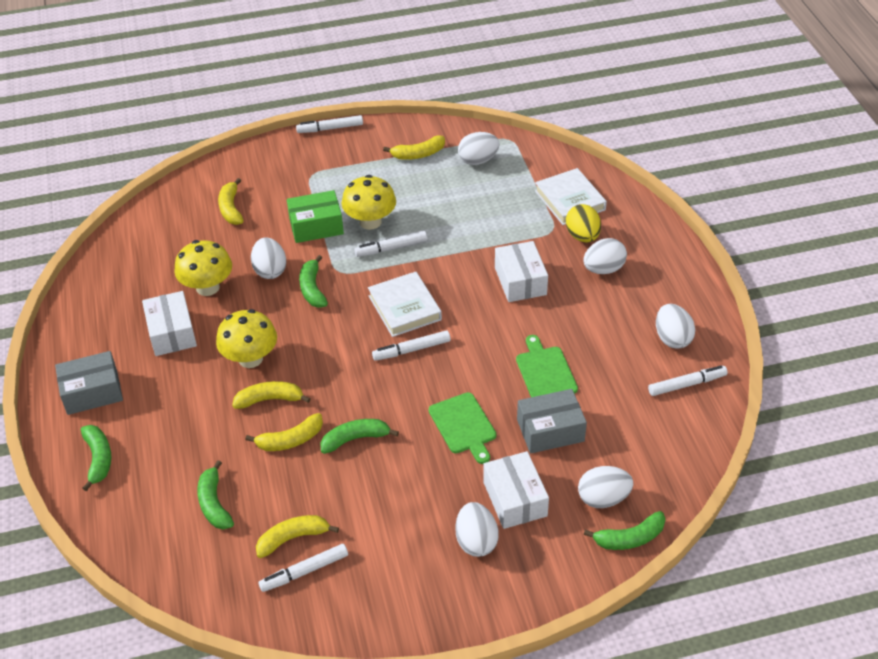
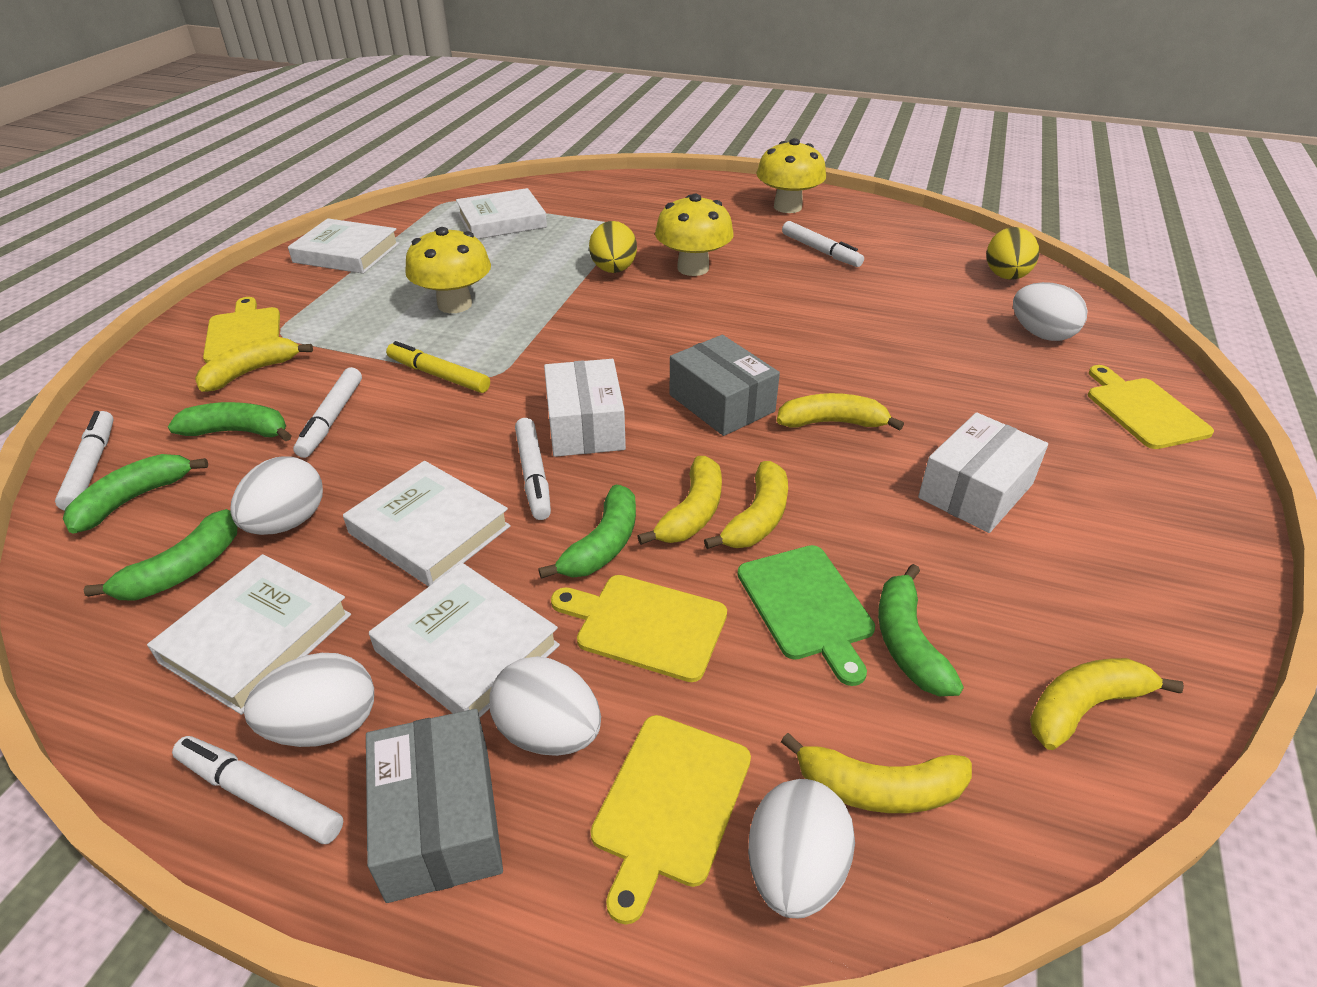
green box: 1 -> 0
green cutting board: 2 -> 1
white book: 2 -> 5
white box: 3 -> 2
white egg: 6 -> 5
yellow banana: 5 -> 6
yellow cutting board: 0 -> 4
yellow egg: 1 -> 2
yellow marker: 0 -> 1

